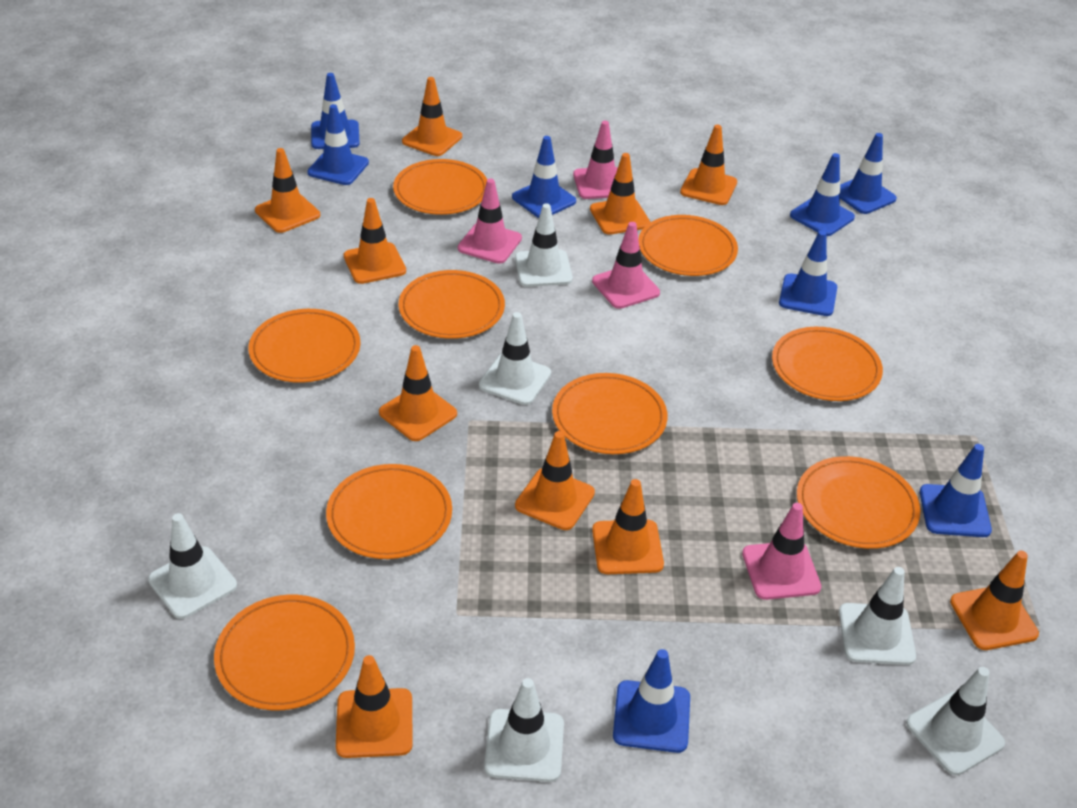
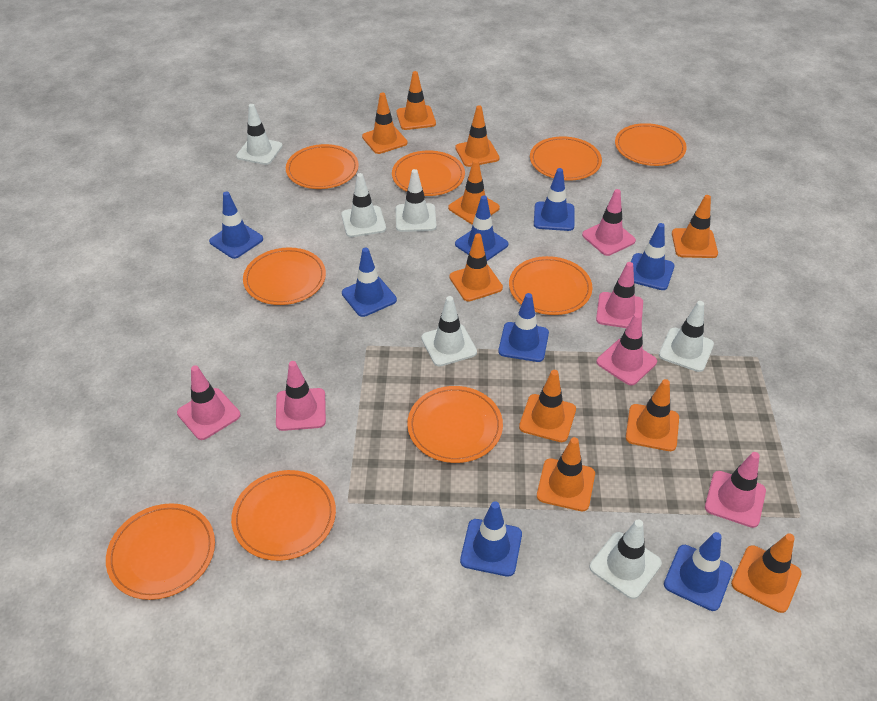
pink traffic cone: 4 -> 6

